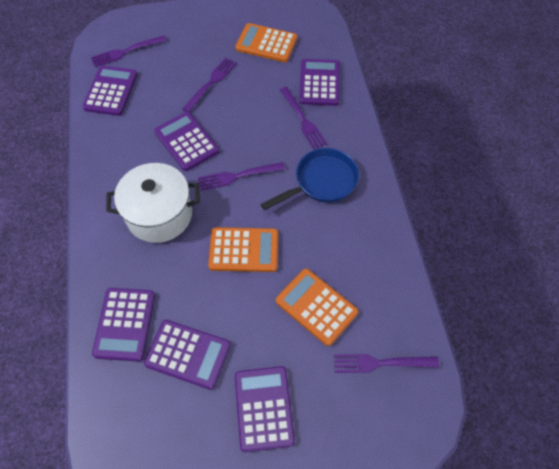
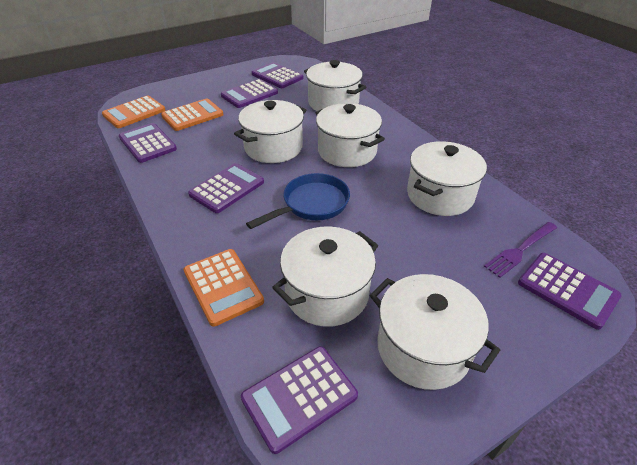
purple fork: 5 -> 1
white pot: 1 -> 6

